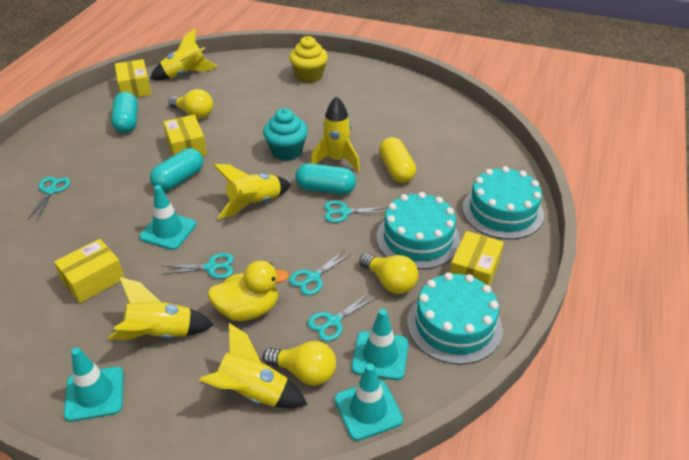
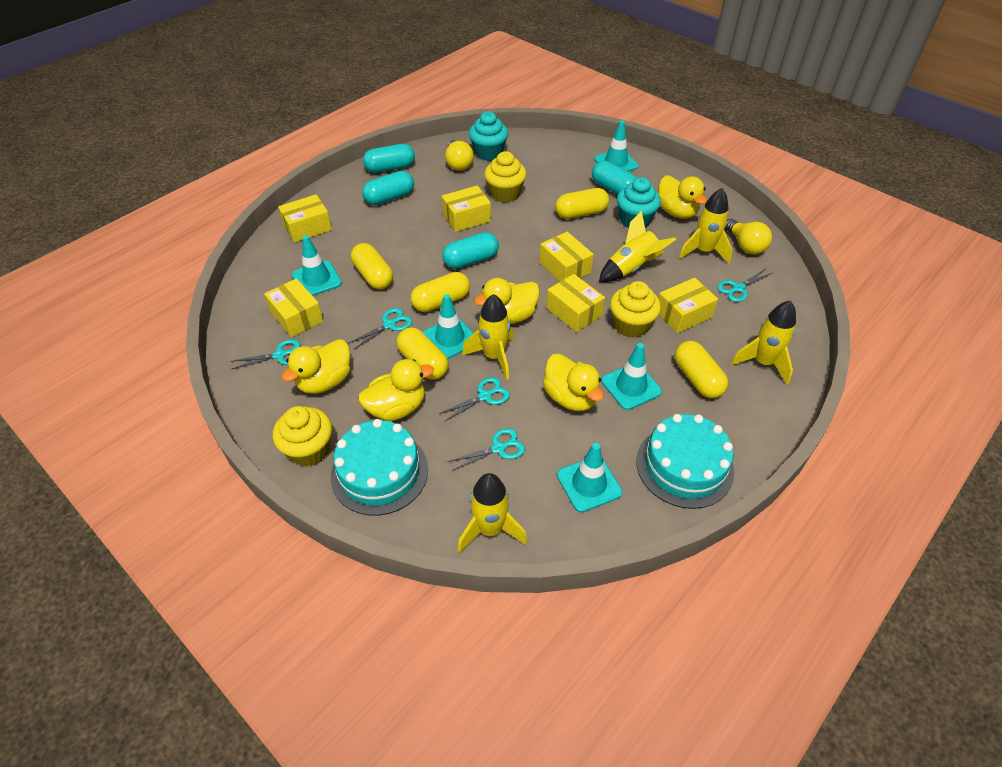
turquoise cake: 3 -> 2
turquoise capsule: 3 -> 4
turquoise cupcake: 1 -> 2
turquoise traffic cone: 4 -> 5
yellow box: 4 -> 6
yellow capsule: 1 -> 5
yellow cupcake: 1 -> 3
yellow duck: 1 -> 5
yellow light bulb: 3 -> 2

